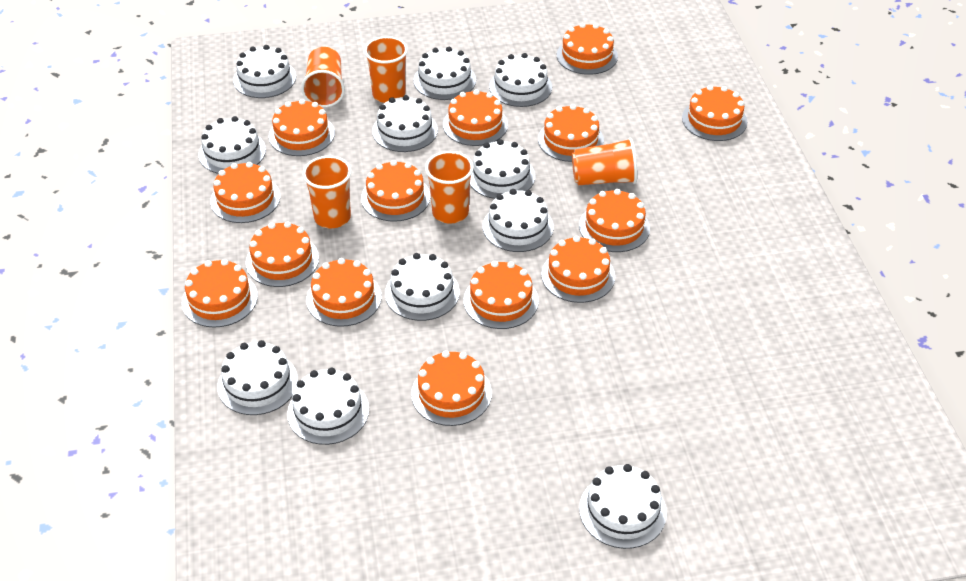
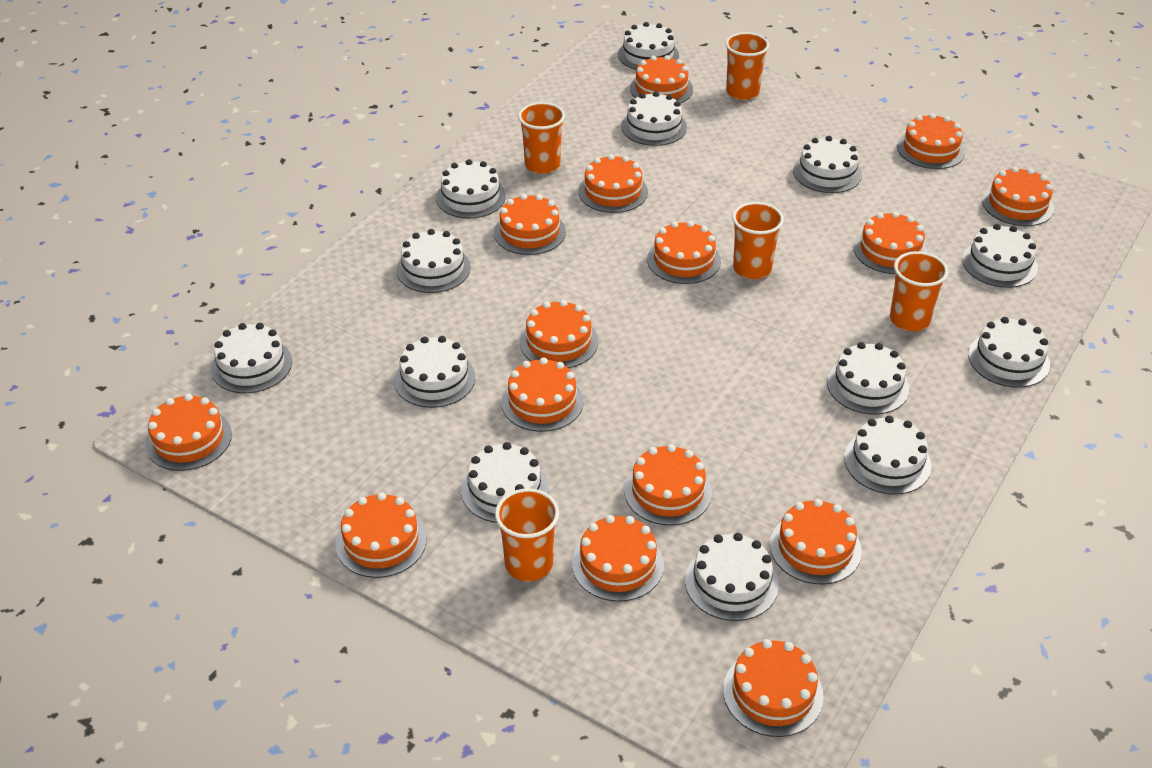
orange cake: 14 -> 15
white cake: 11 -> 13

